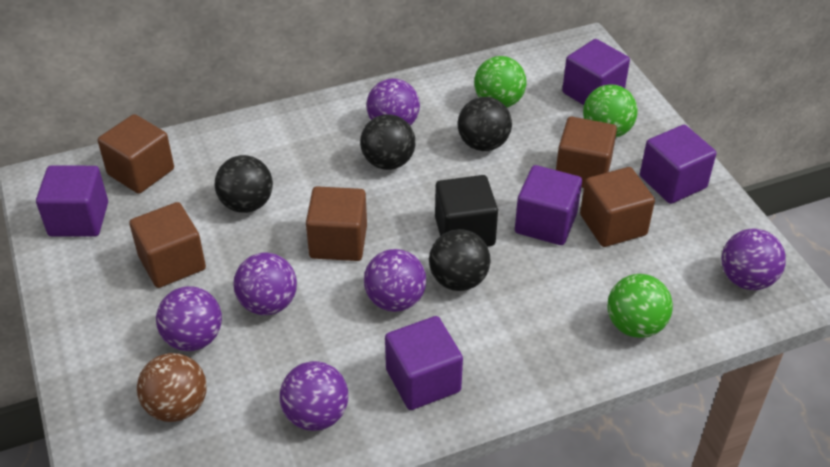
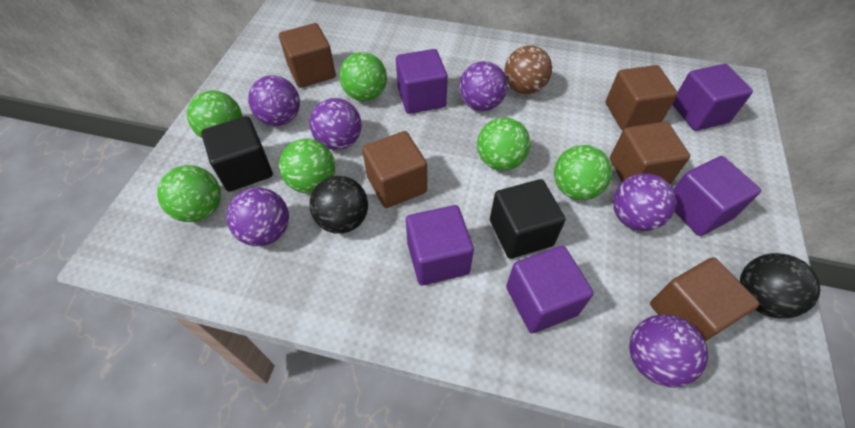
black ball: 4 -> 2
black cube: 1 -> 2
green ball: 3 -> 6

